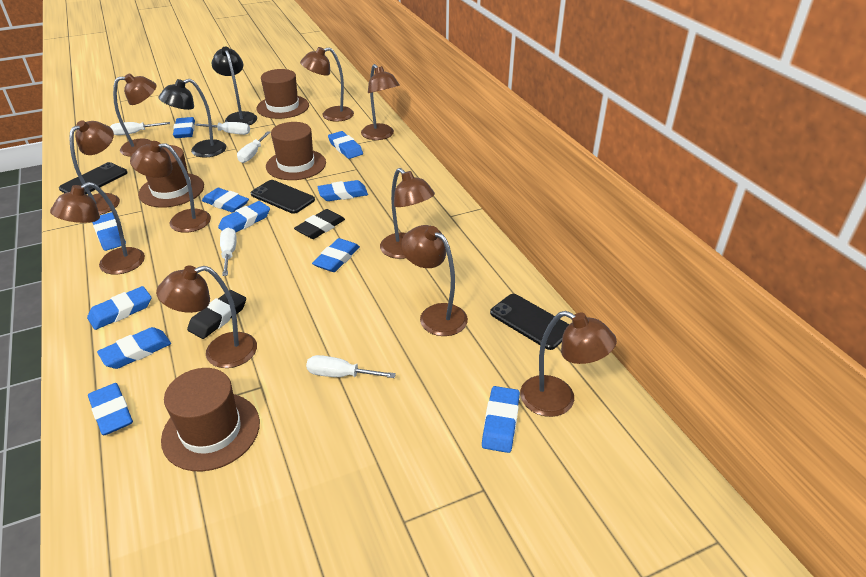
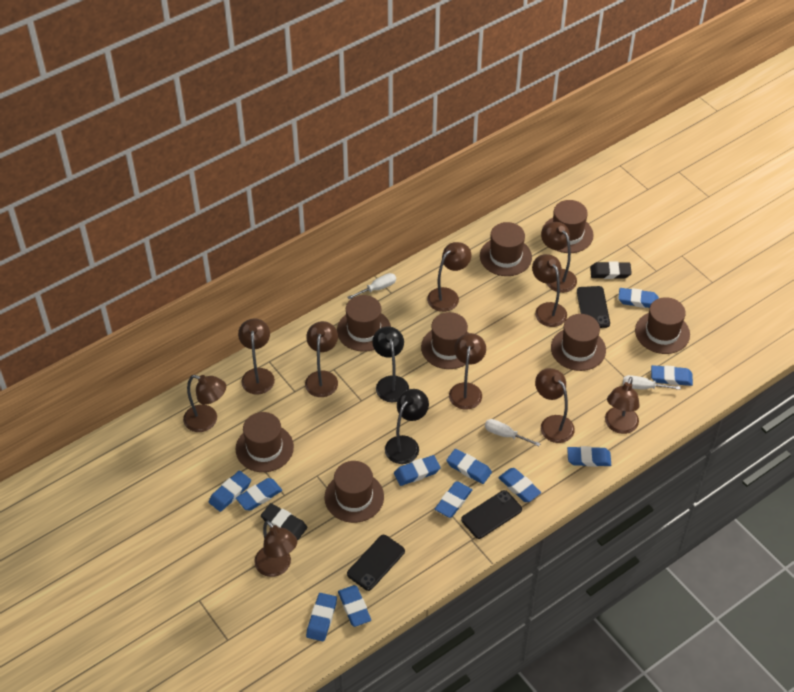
brown hat: 4 -> 8
white screwdriver: 5 -> 3

